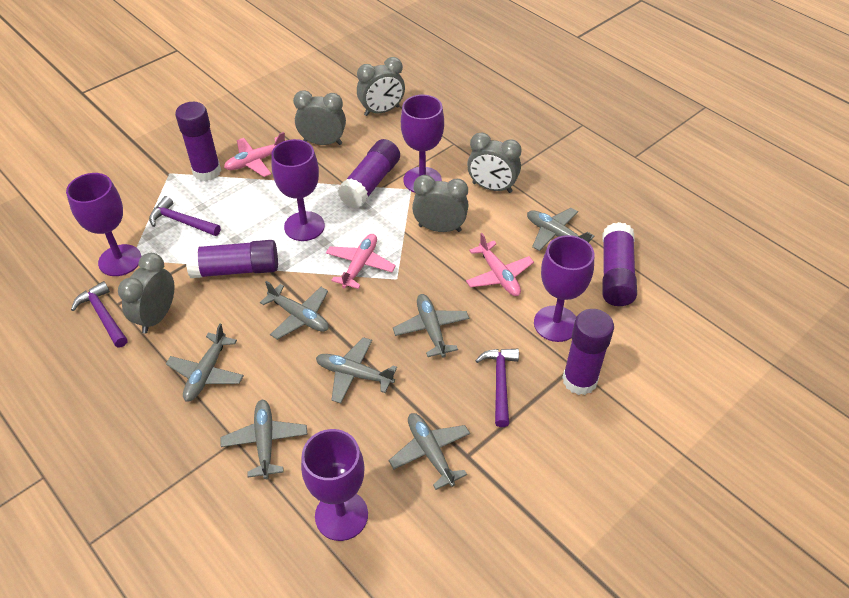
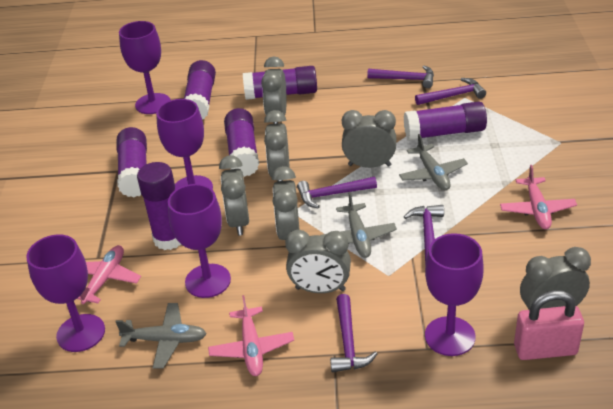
grey clock: 5 -> 7
grey plane: 7 -> 3
pink padlock: 0 -> 1
purple glue stick: 5 -> 6
purple hammer: 3 -> 5

